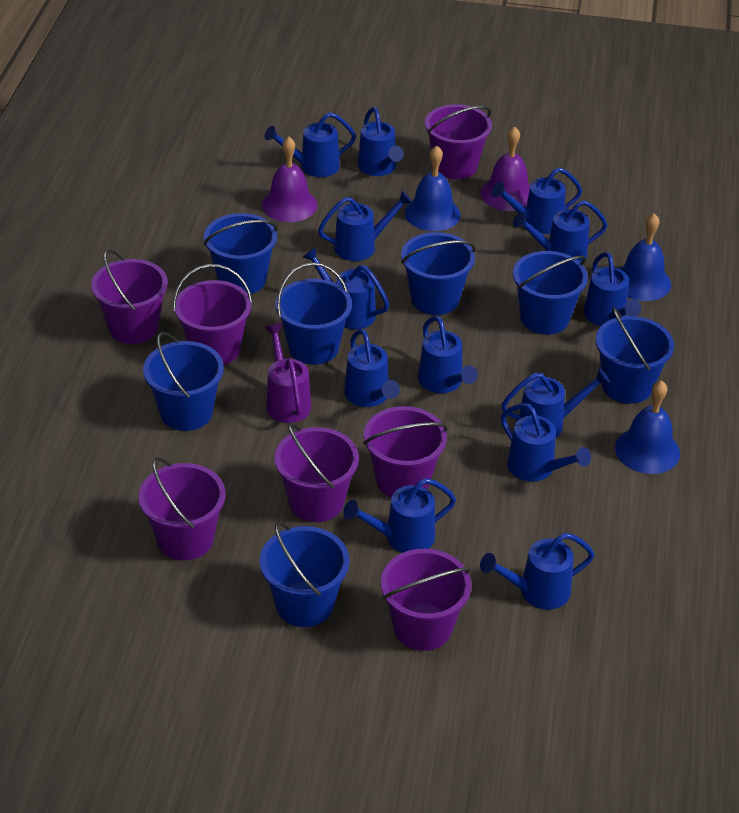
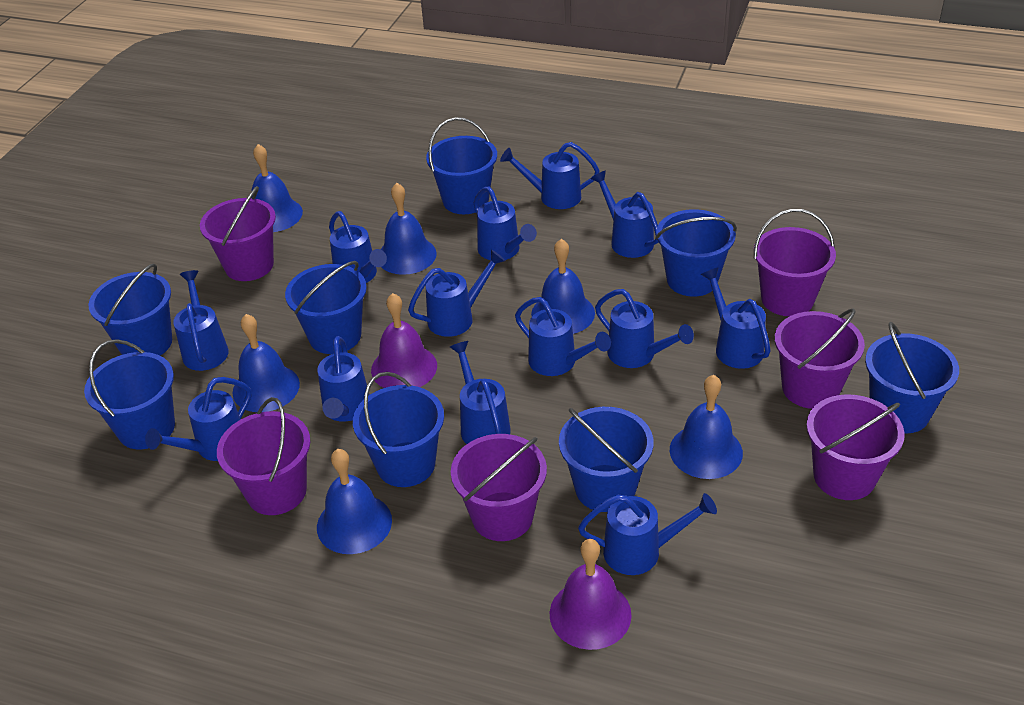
blue bell: 3 -> 6
blue bucket: 7 -> 8
purple bucket: 7 -> 6
purple watering can: 1 -> 0

